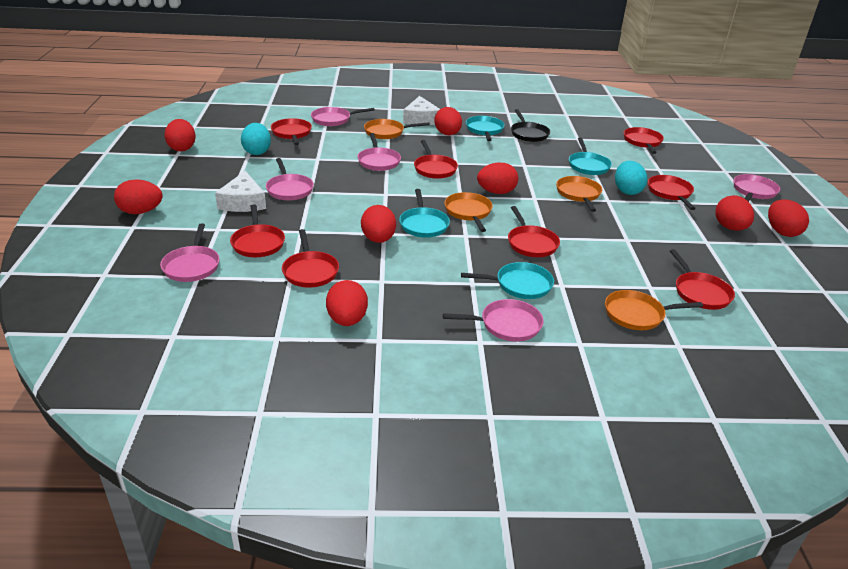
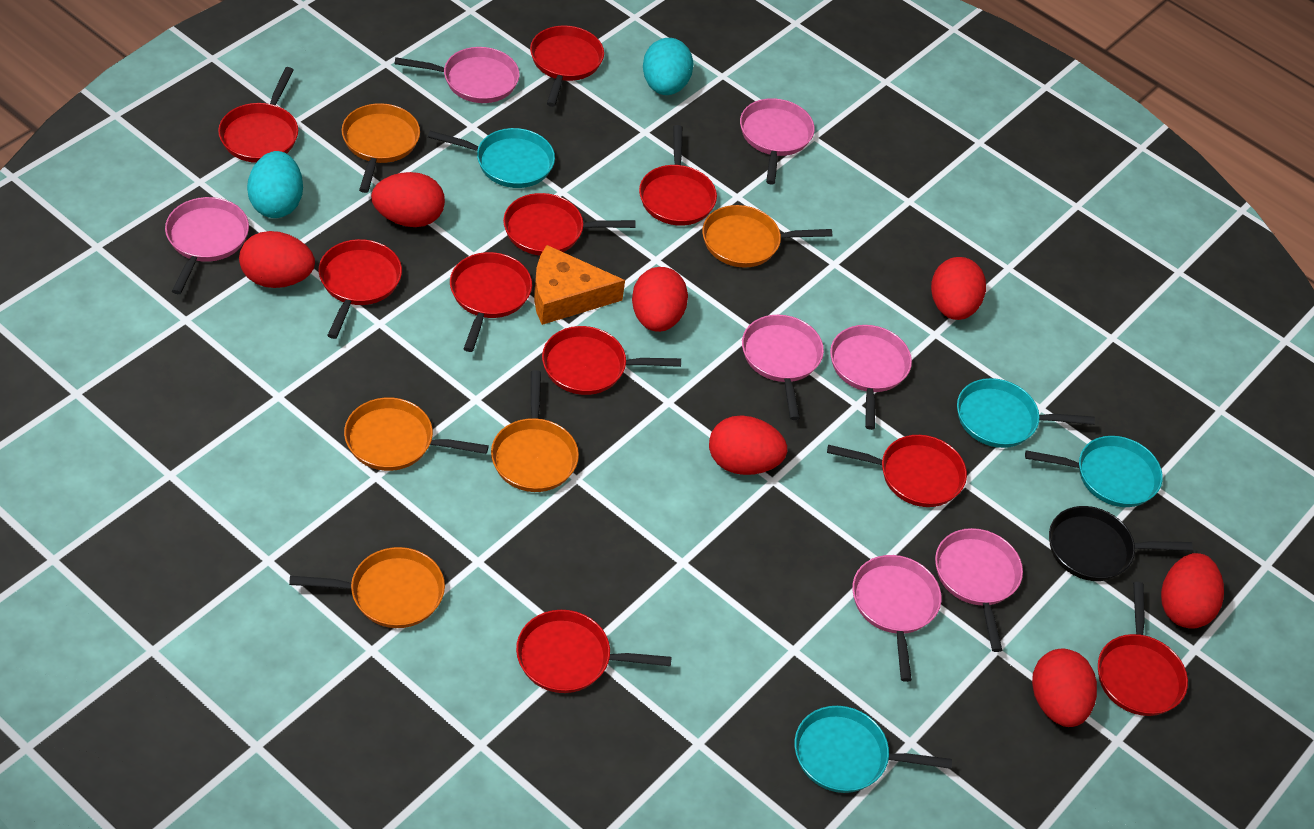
orange cheese: 0 -> 1
orange pan: 4 -> 5
pink pan: 6 -> 7
red egg: 8 -> 7
red pan: 8 -> 10
white cheese: 2 -> 0

